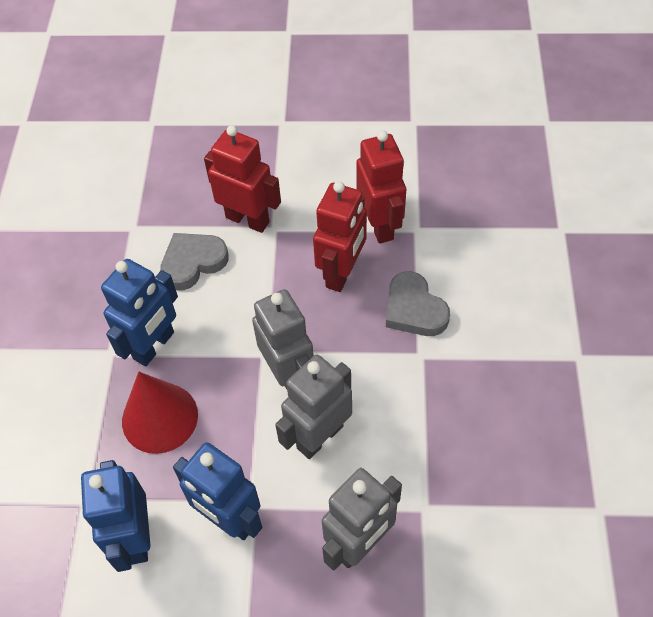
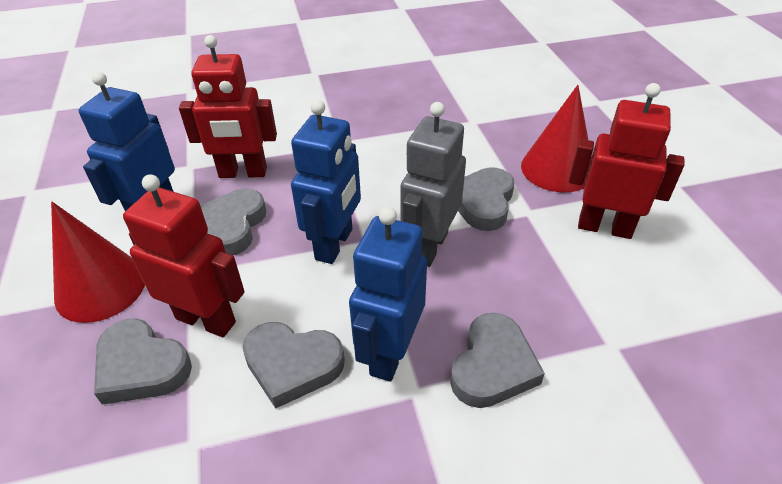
grey heart: 2 -> 5
grey robot: 3 -> 1
red cone: 1 -> 2

